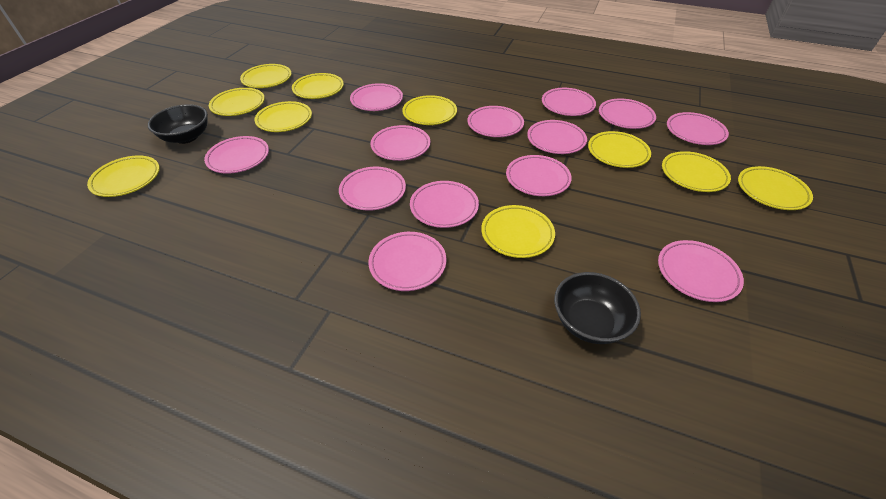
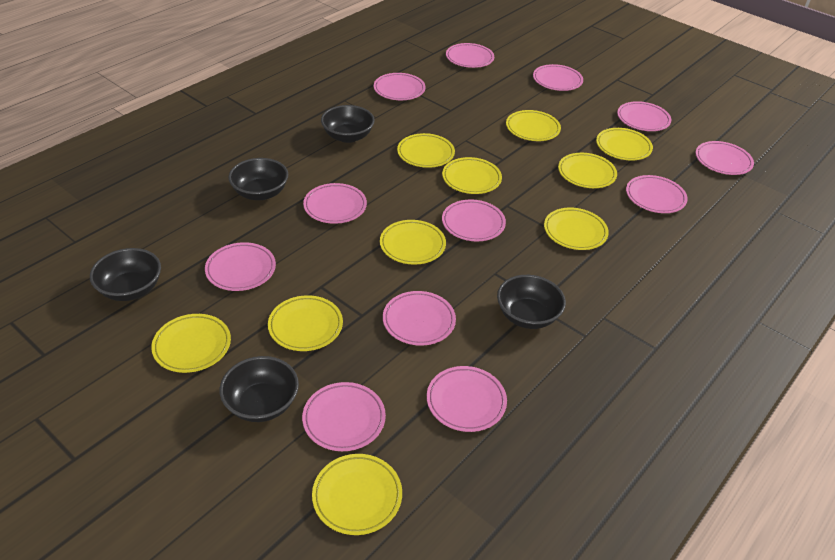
black bowl: 2 -> 5
pink plate: 13 -> 12

